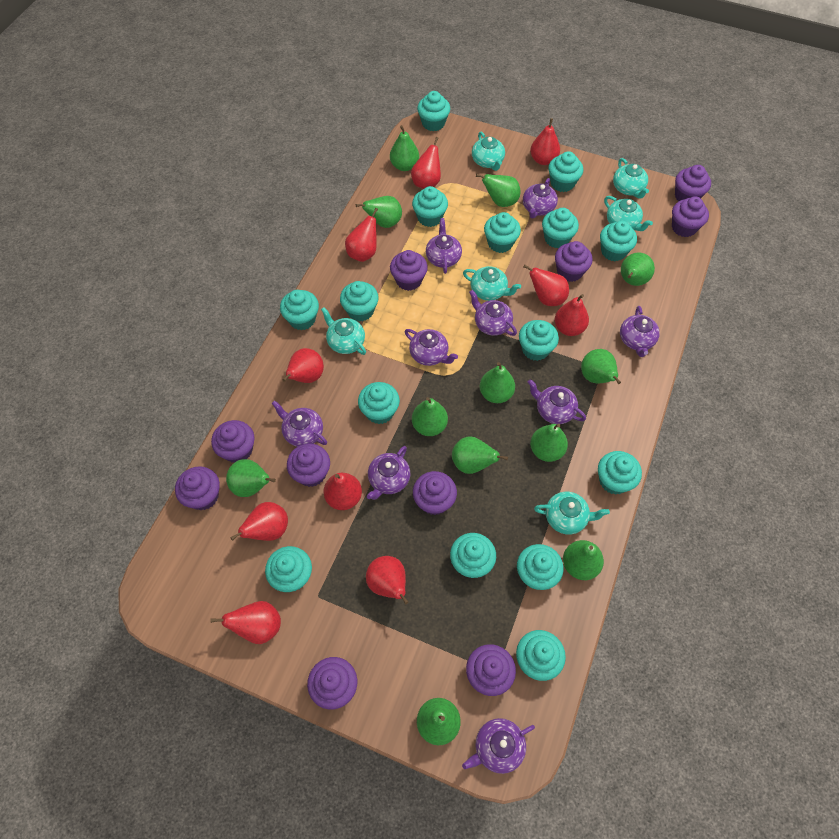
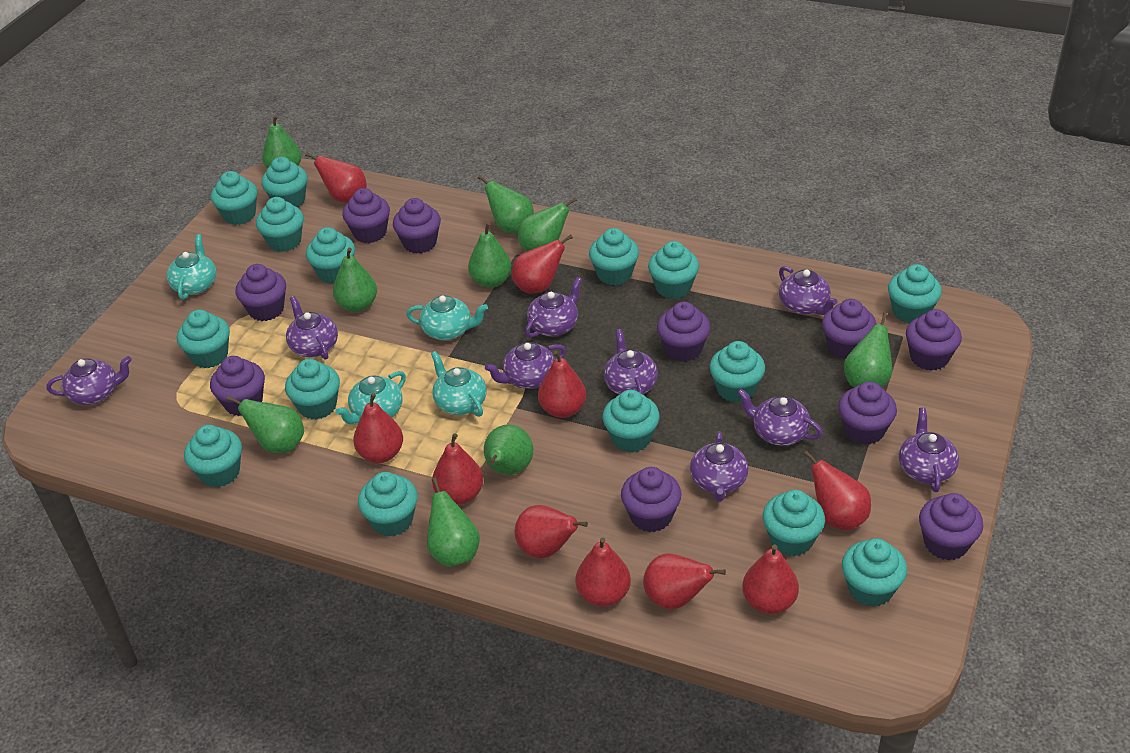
green pear: 12 -> 9
turquoise teapot: 6 -> 4

